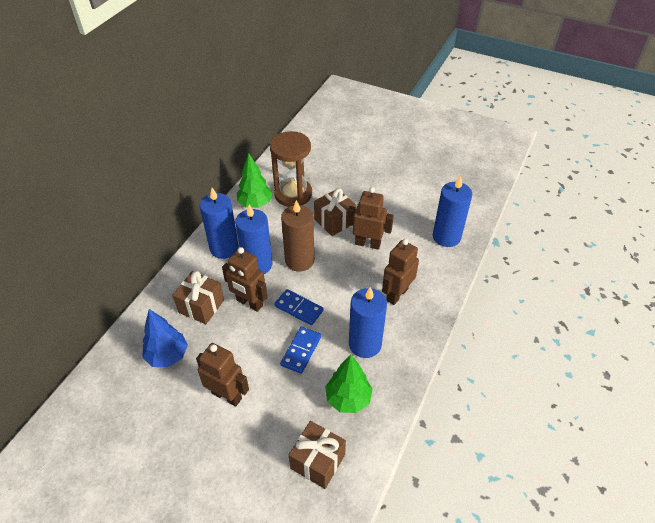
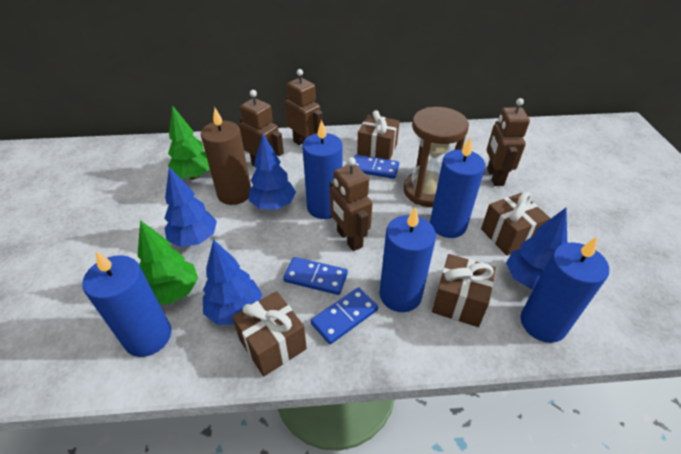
blue candle: 4 -> 5
blue domino: 2 -> 3
blue tree: 1 -> 4
brown gift: 3 -> 4

